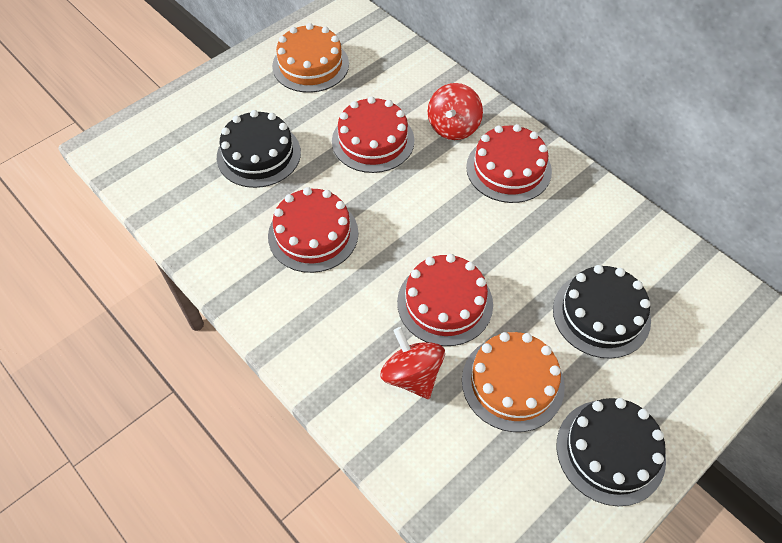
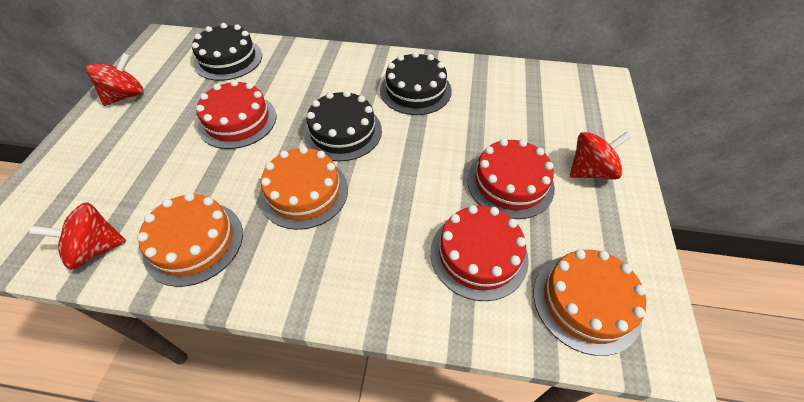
orange cake: 2 -> 3
red cake: 4 -> 3
red spinning top: 2 -> 3

